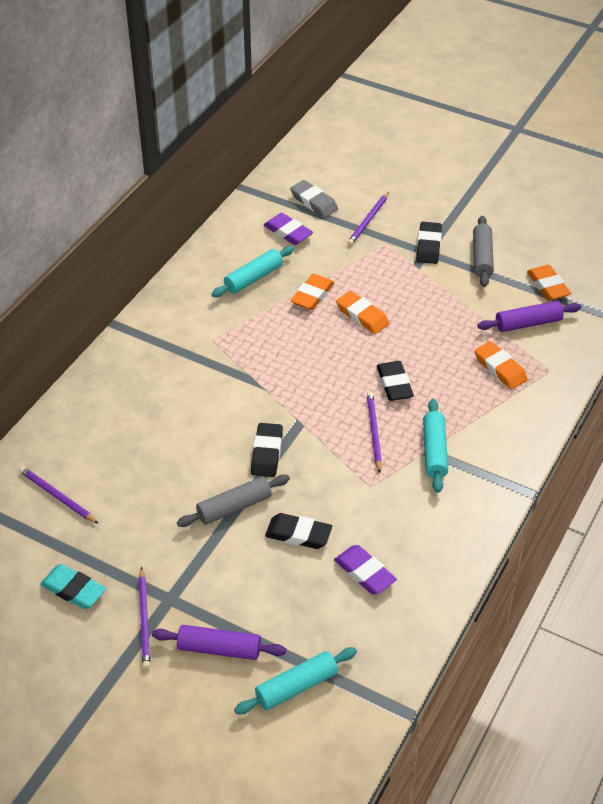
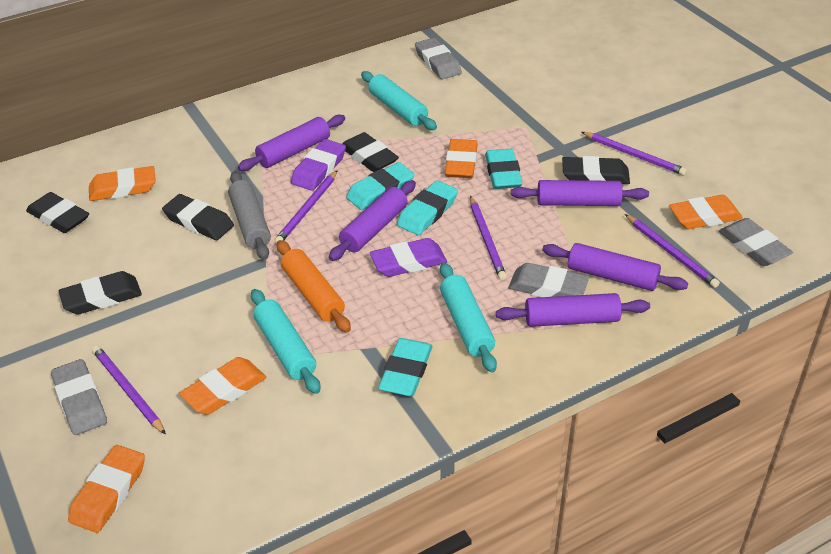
black eraser: 4 -> 5
grey eraser: 1 -> 4
grey rolling pin: 2 -> 1
orange eraser: 4 -> 5
orange rolling pin: 0 -> 1
purple pencil: 4 -> 5
purple rolling pin: 2 -> 5
turquoise eraser: 1 -> 4

